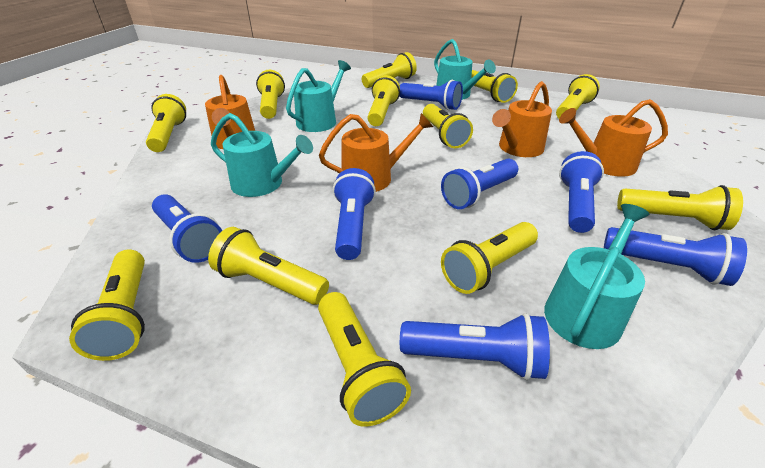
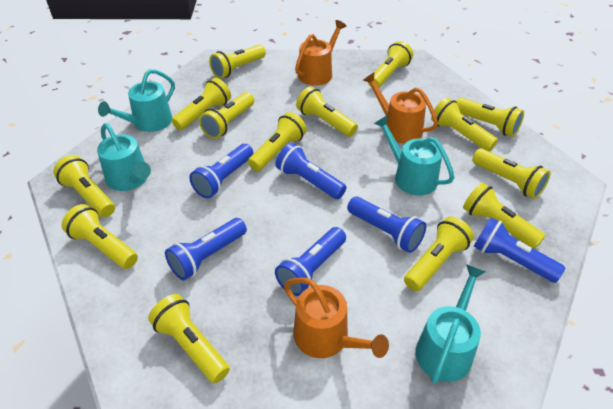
blue flashlight: 7 -> 6
orange watering can: 4 -> 3
yellow flashlight: 12 -> 14

